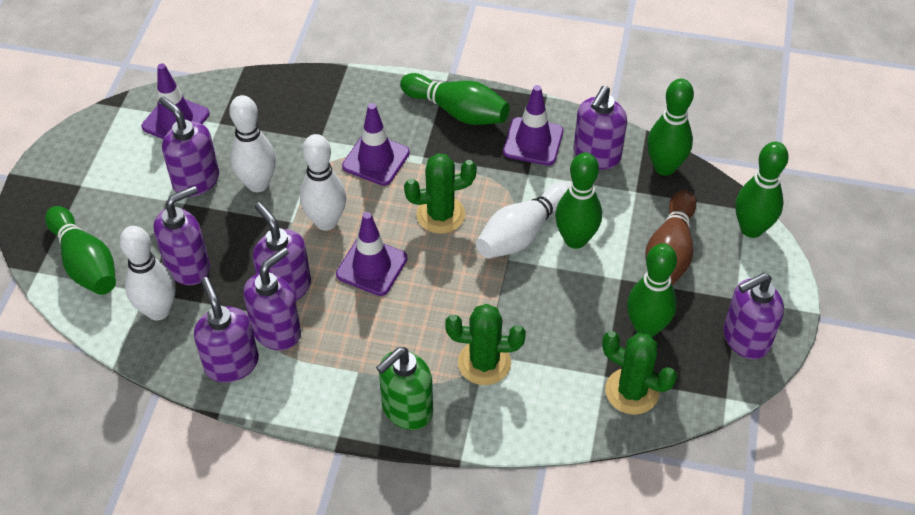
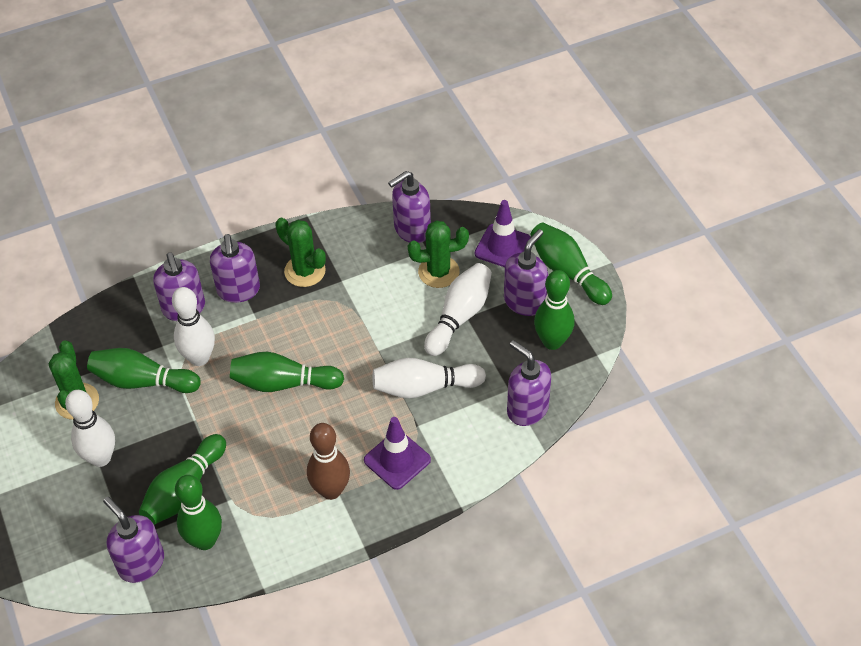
green soap dispenser: 1 -> 0
purple soap dispenser: 7 -> 6
purple traffic cone: 4 -> 2

